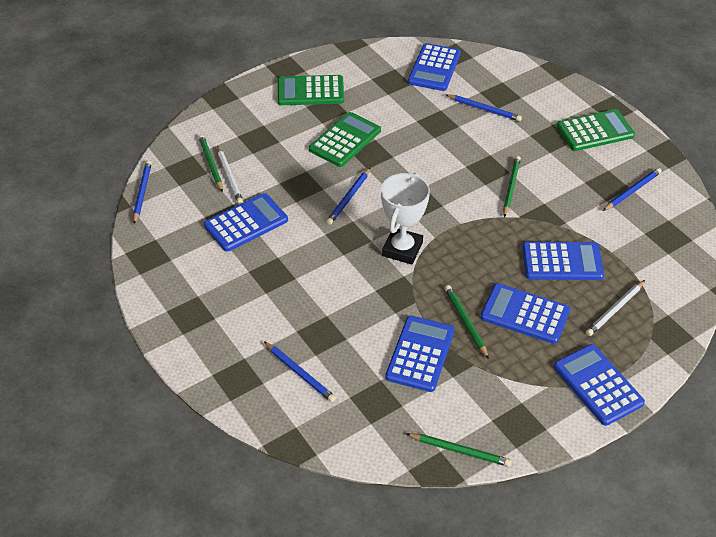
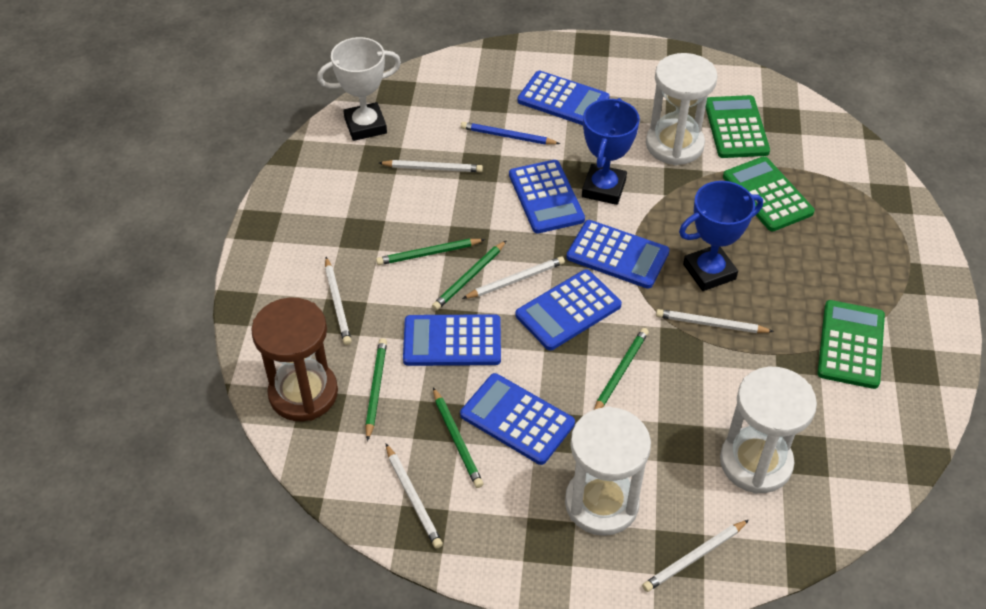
blue pencil: 5 -> 1
blue trophy: 0 -> 2
brown hourglass: 0 -> 1
green pencil: 4 -> 5
white hourglass: 0 -> 3
white pencil: 2 -> 6

